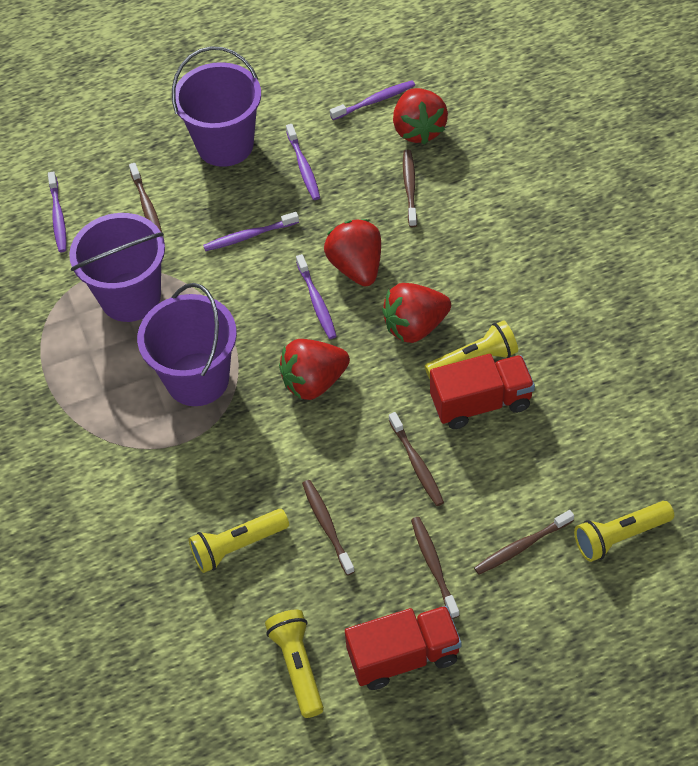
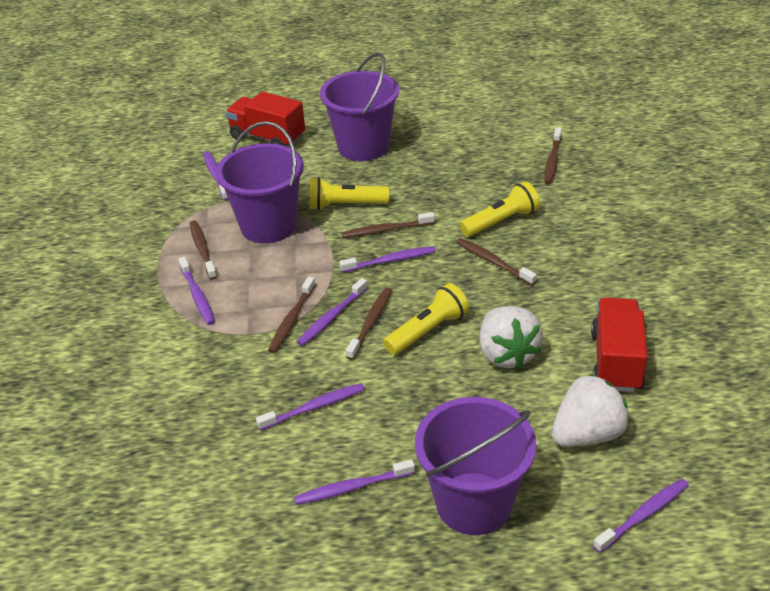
purple toothbrush: 5 -> 7
red strawberry: 4 -> 0
white strawberry: 0 -> 2
yellow flashlight: 4 -> 3

